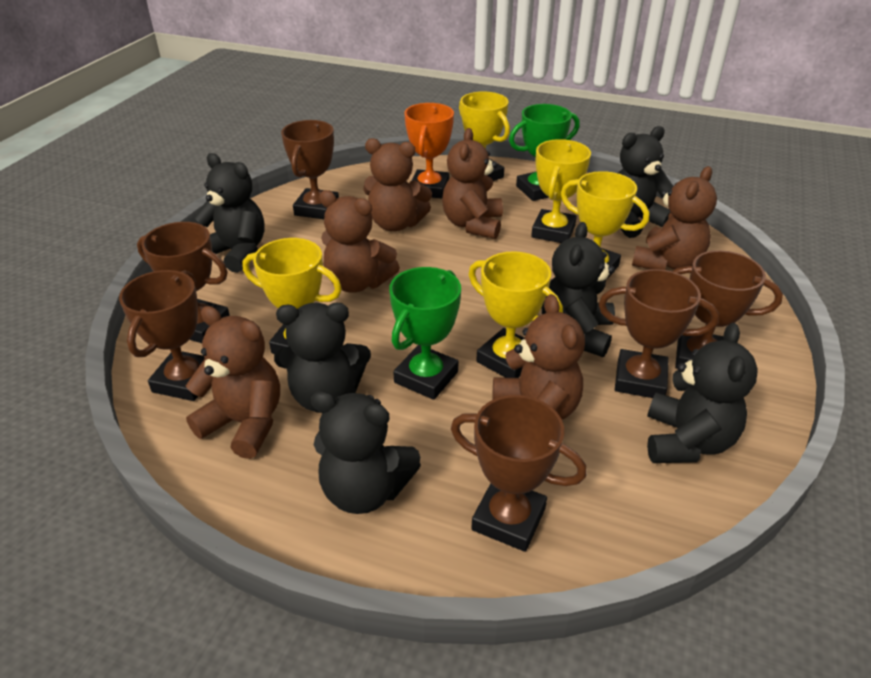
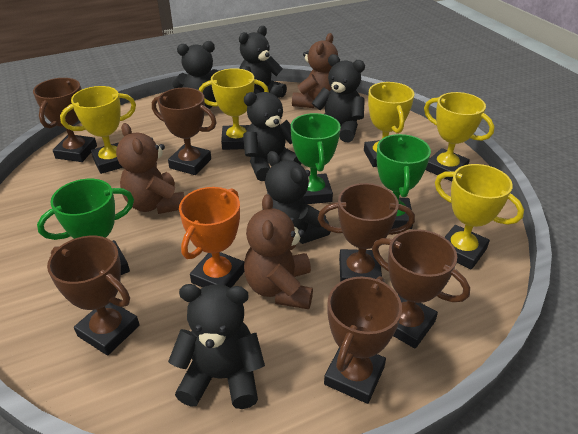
brown teddy bear: 6 -> 3
green trophy: 2 -> 3

